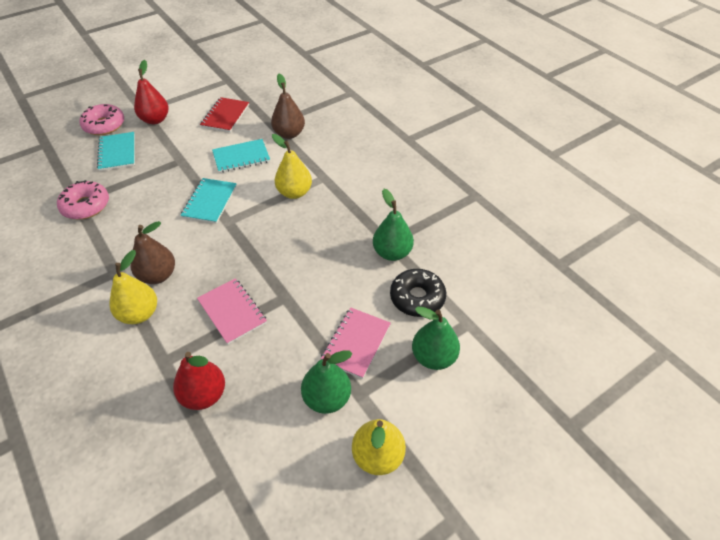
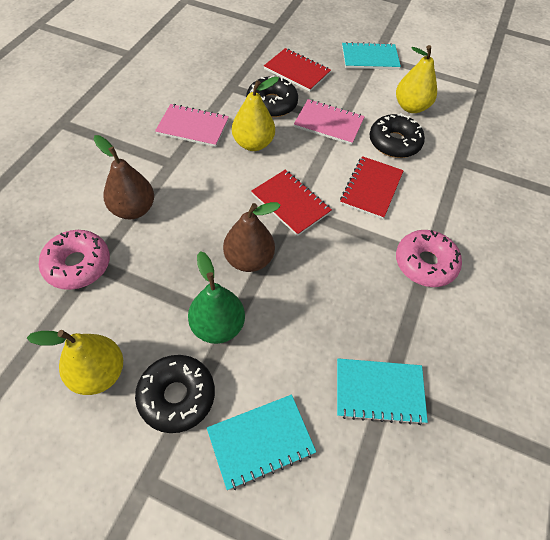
black donut: 1 -> 3
green pear: 3 -> 1
red notebook: 1 -> 3
red pear: 2 -> 0

